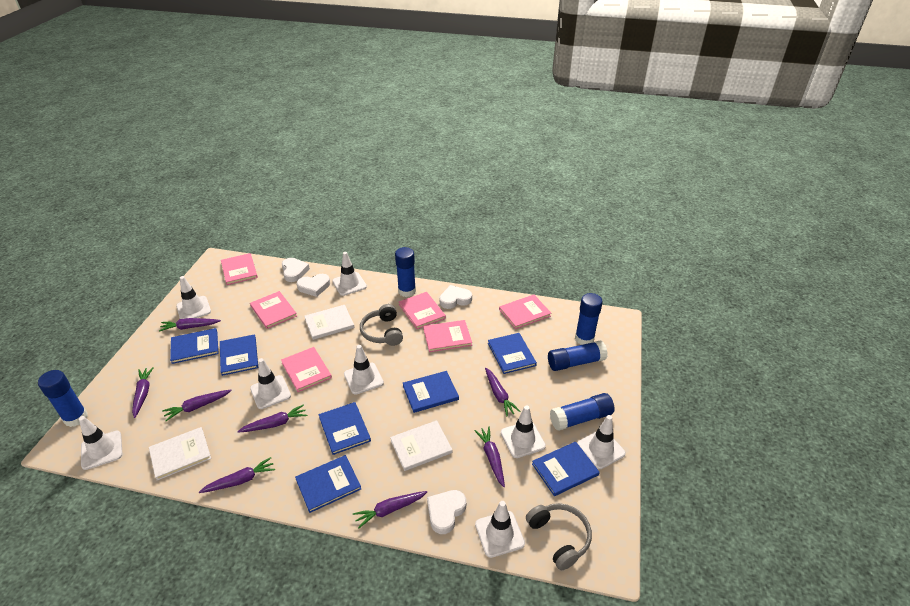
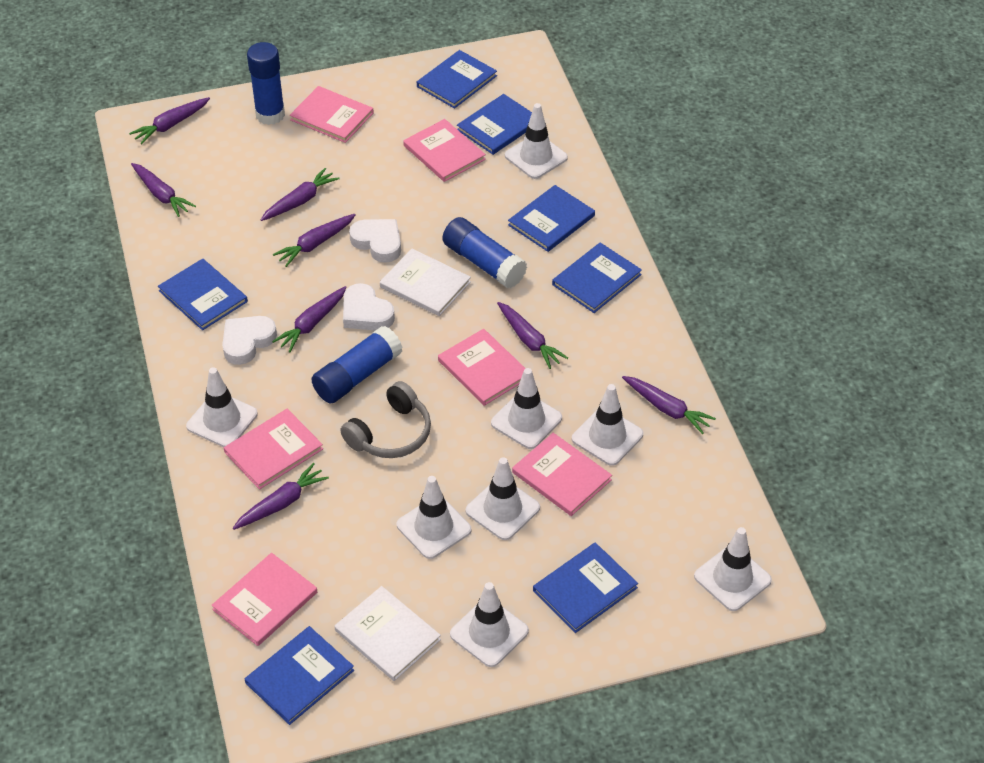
blue glue stick: 5 -> 3
grey headphones: 2 -> 1
white book: 3 -> 2
white heart: 4 -> 3

